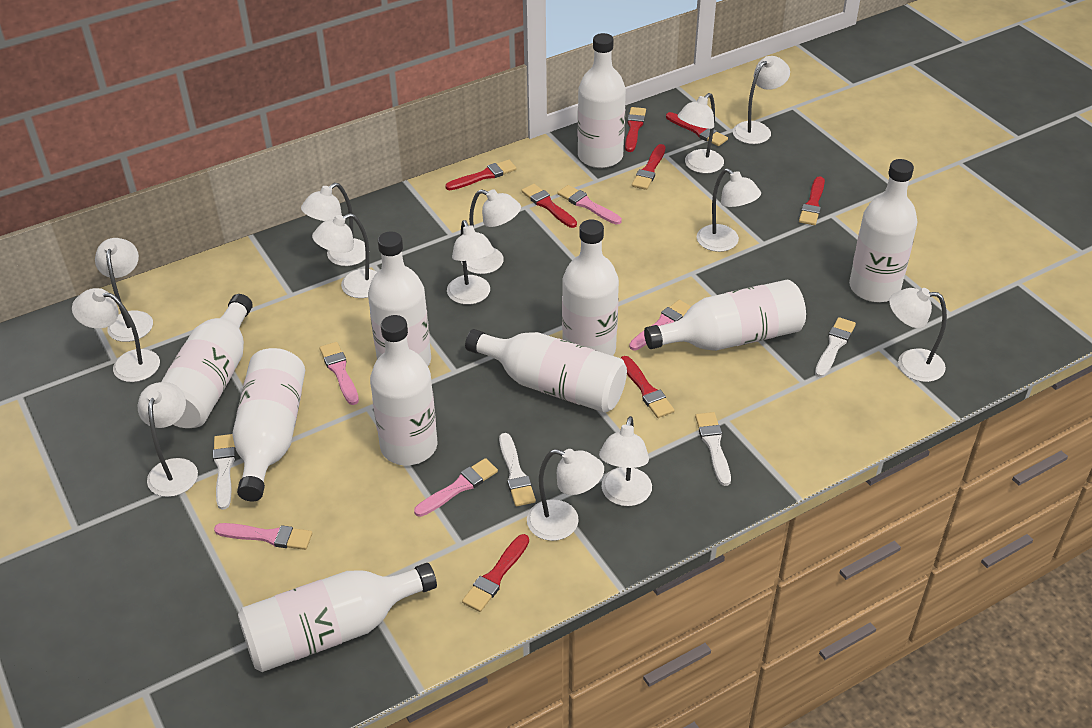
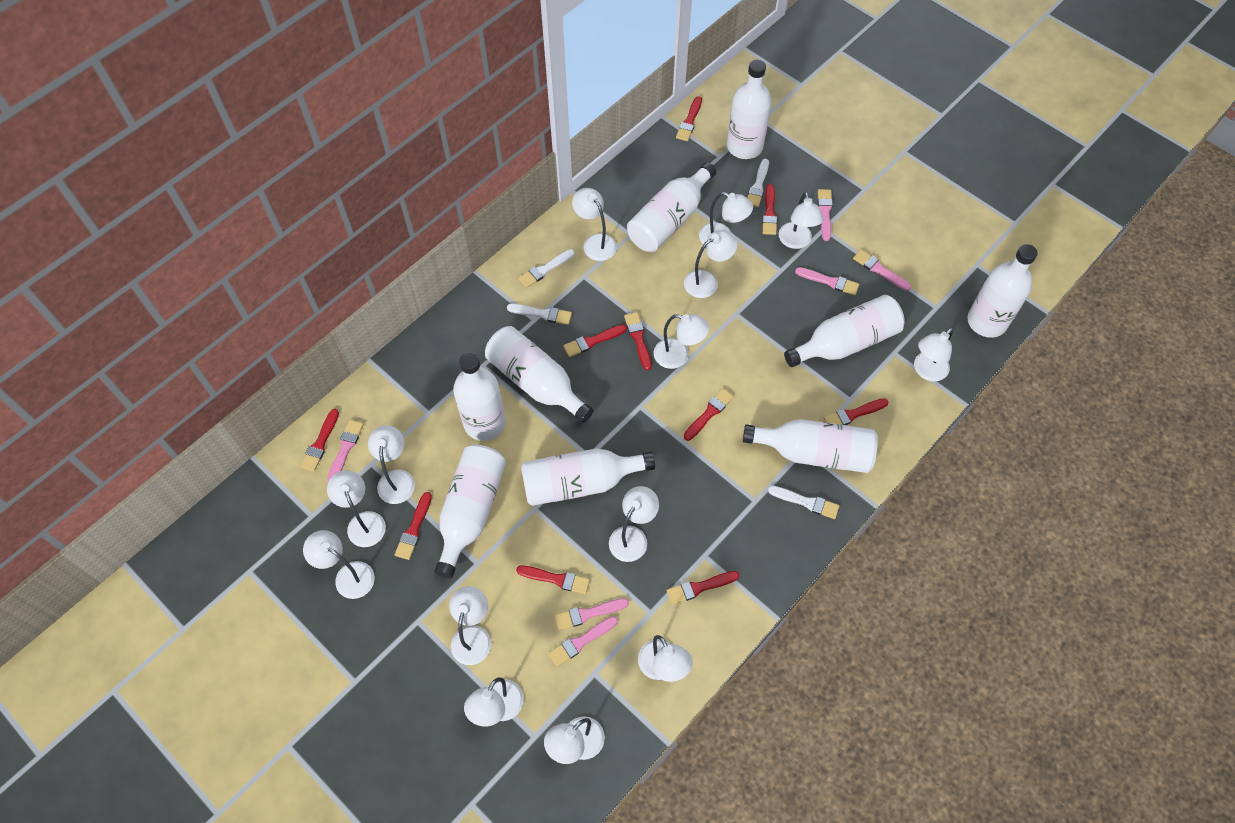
pink brush: 5 -> 6
red brush: 8 -> 10
white bottle: 10 -> 9
white lamp: 13 -> 14

